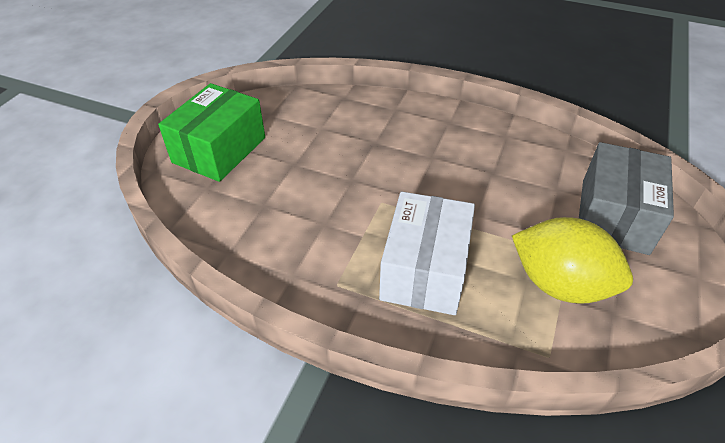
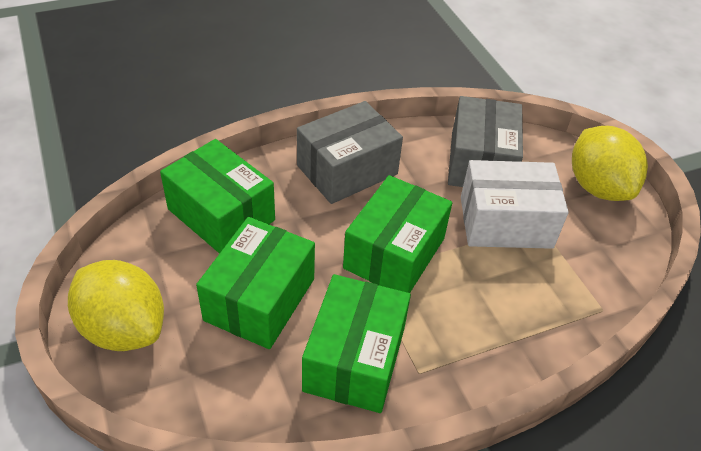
green box: 1 -> 4
grey box: 1 -> 2
yellow lemon: 1 -> 2

